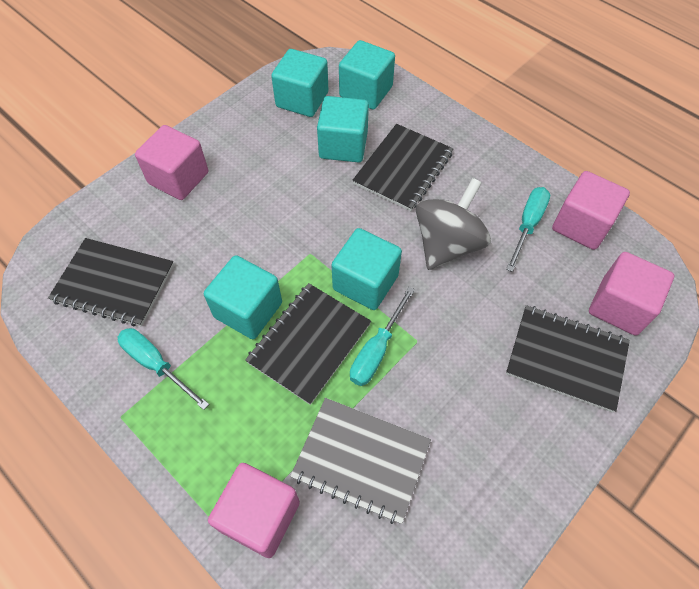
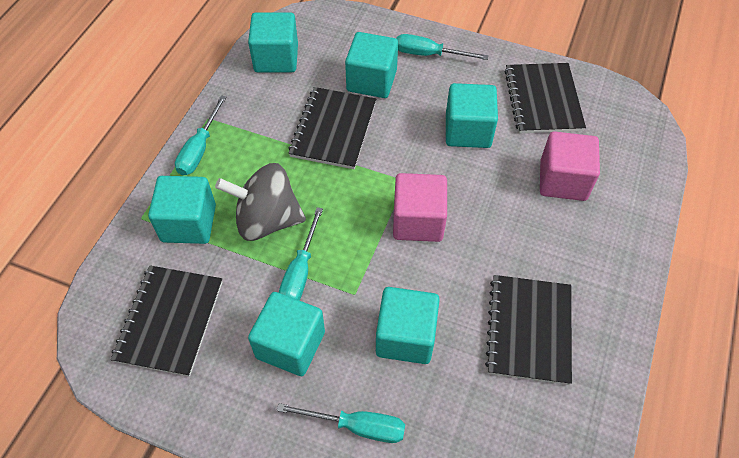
grey notebook: 1 -> 0
pink cube: 4 -> 2
turquoise cube: 5 -> 6
turquoise screwdriver: 3 -> 4

